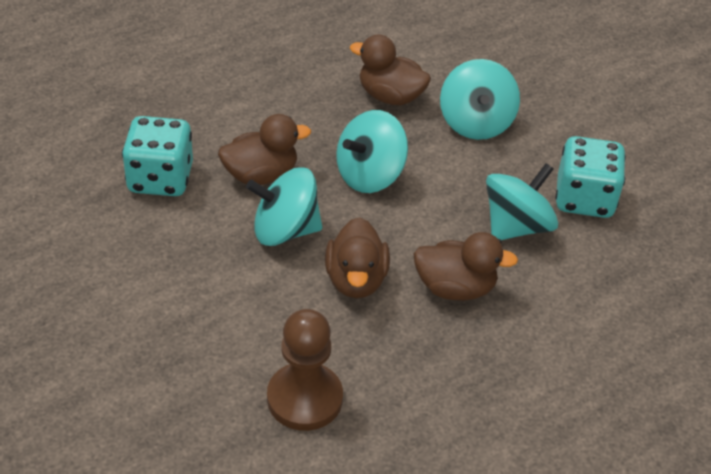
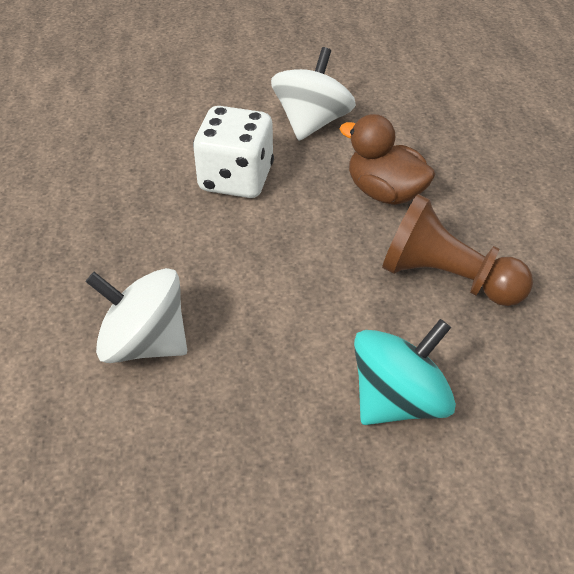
brown duck: 4 -> 1
turquoise dice: 2 -> 0
turquoise spinning top: 4 -> 1
white dice: 0 -> 1
white spinning top: 0 -> 2

